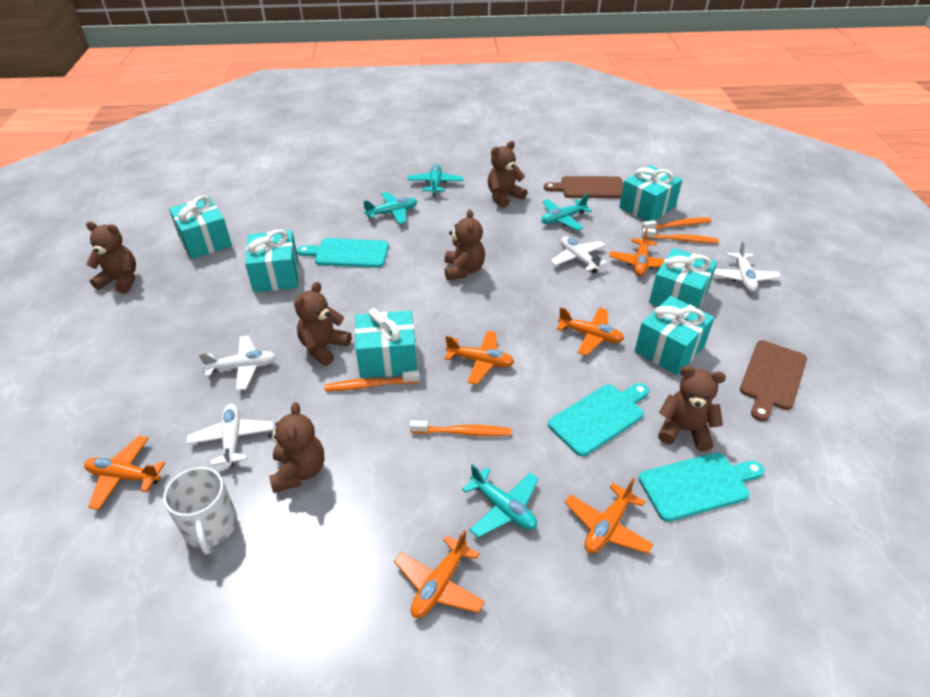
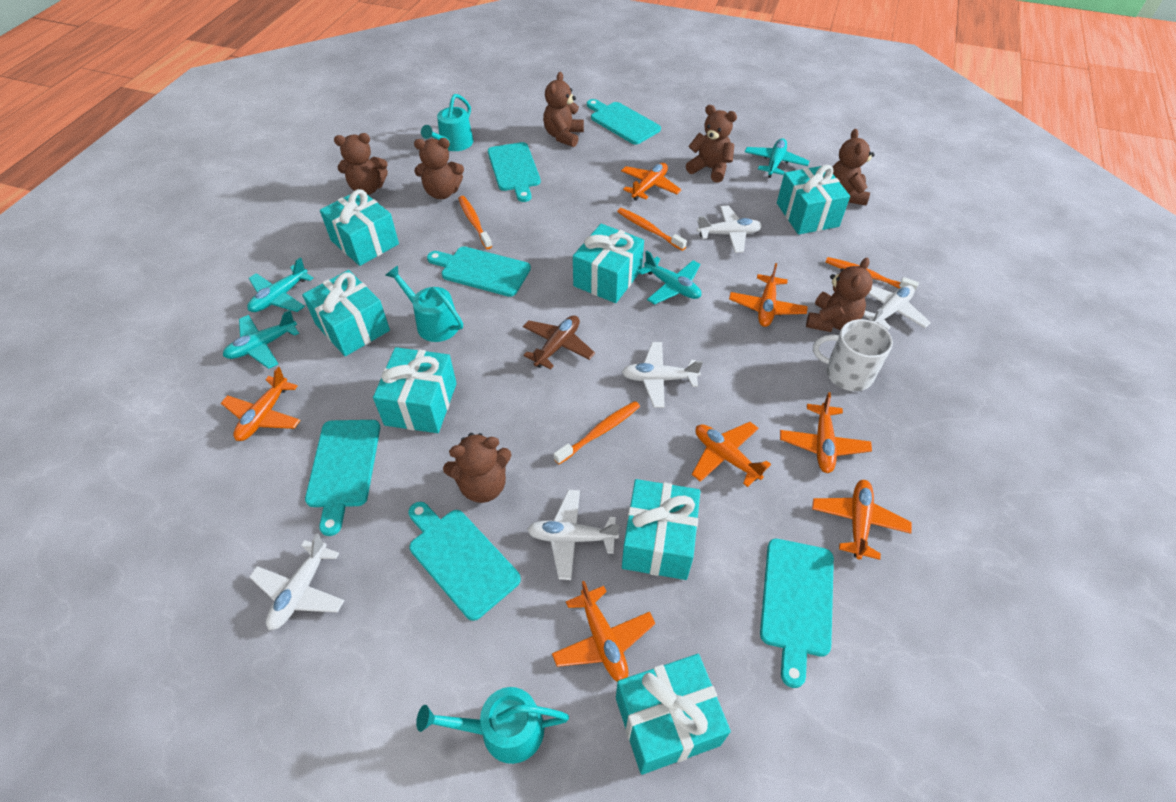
brown cutting board: 2 -> 0
brown plane: 0 -> 1
brown teddy bear: 6 -> 7
orange plane: 6 -> 7
turquoise cutting board: 3 -> 6
turquoise gift: 6 -> 7
turquoise watering can: 0 -> 3
white plane: 4 -> 5

